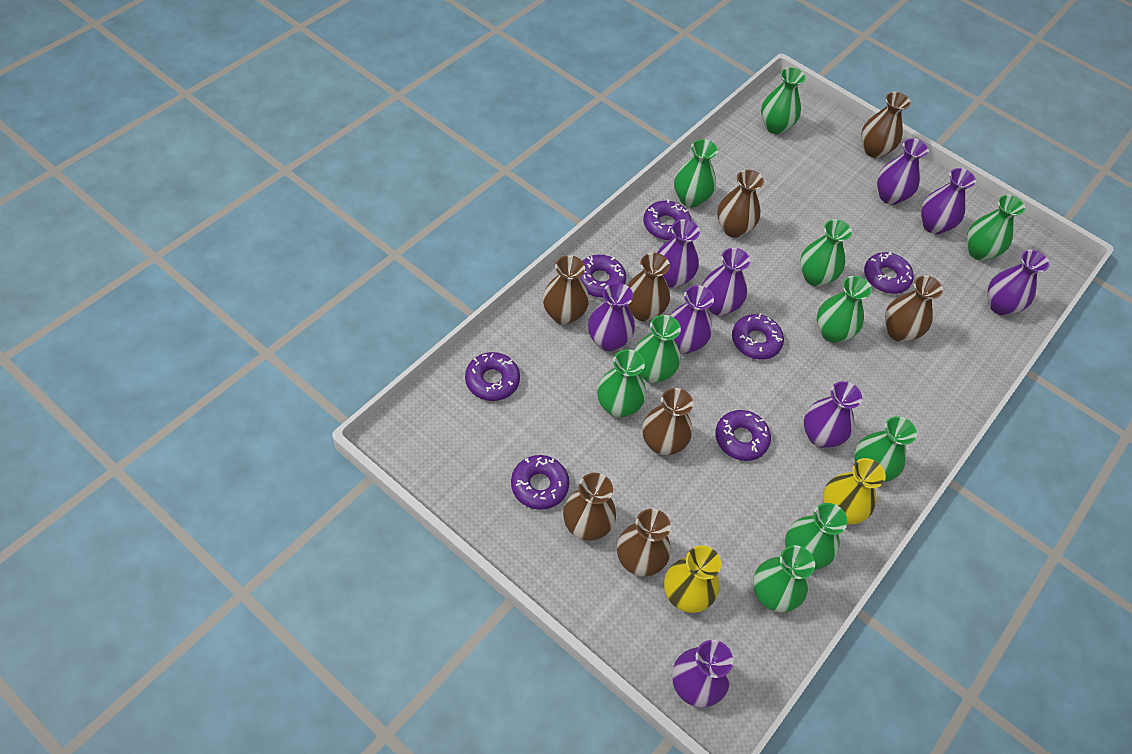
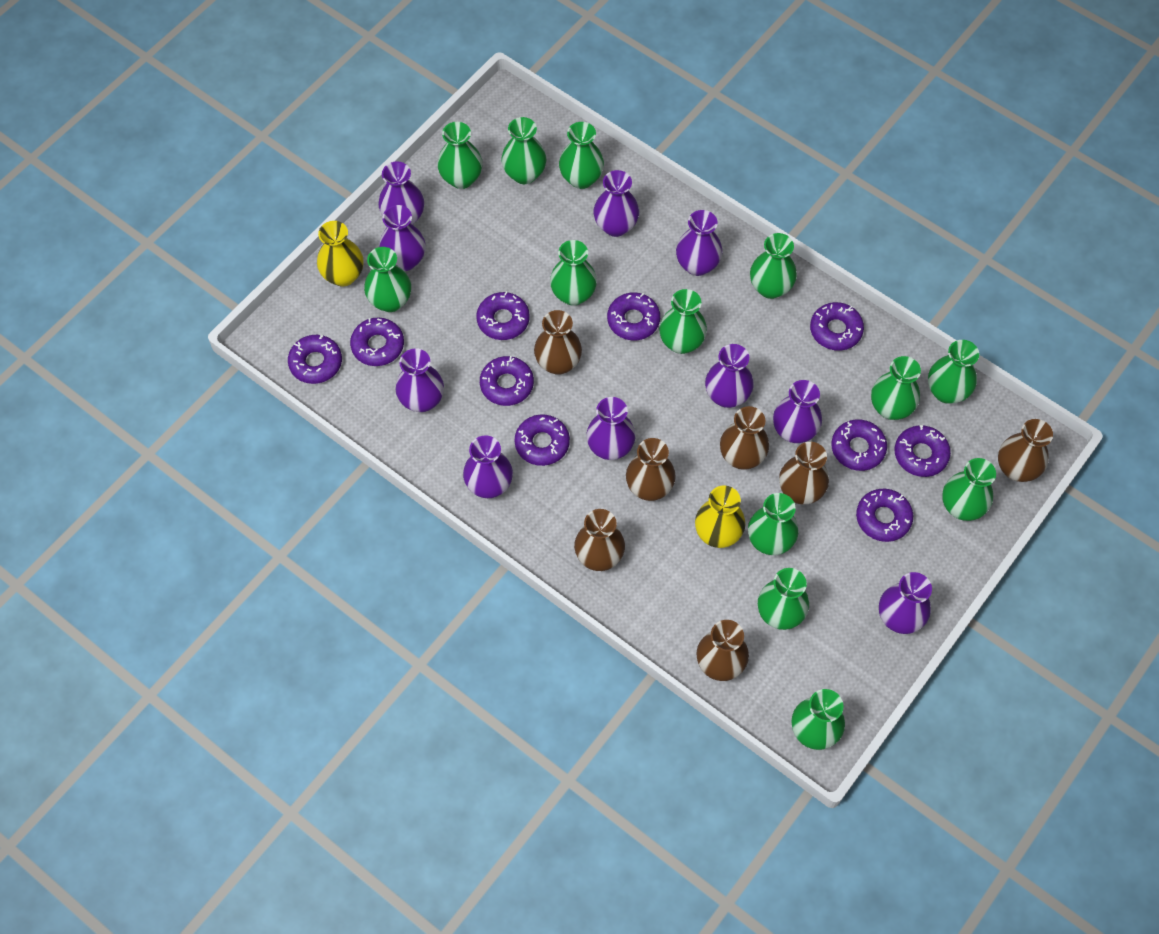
brown vase: 8 -> 7
green vase: 10 -> 13
purple donut: 7 -> 10
purple vase: 9 -> 10

